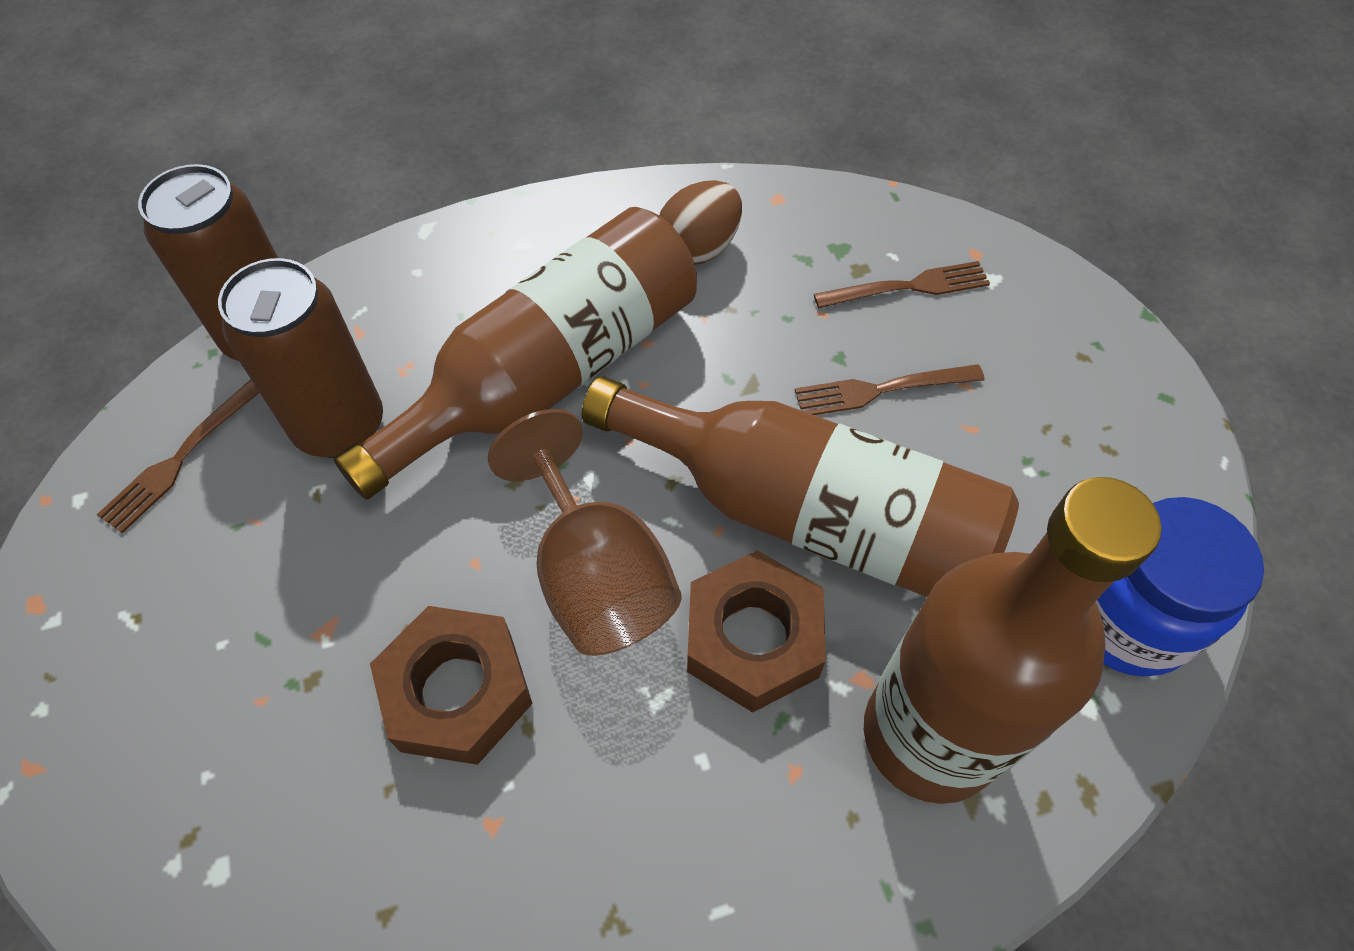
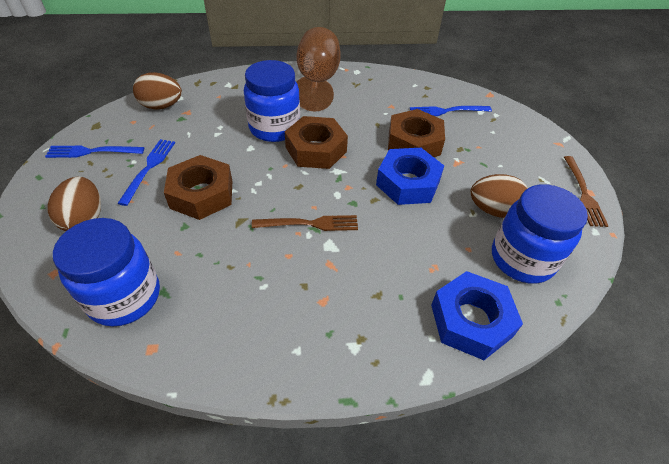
blue fork: 0 -> 3
blue jar: 1 -> 3
blue nut: 0 -> 2
brown bottle: 3 -> 0
brown can: 2 -> 0
brown egg: 1 -> 3
brown fork: 3 -> 2
brown nut: 2 -> 3

